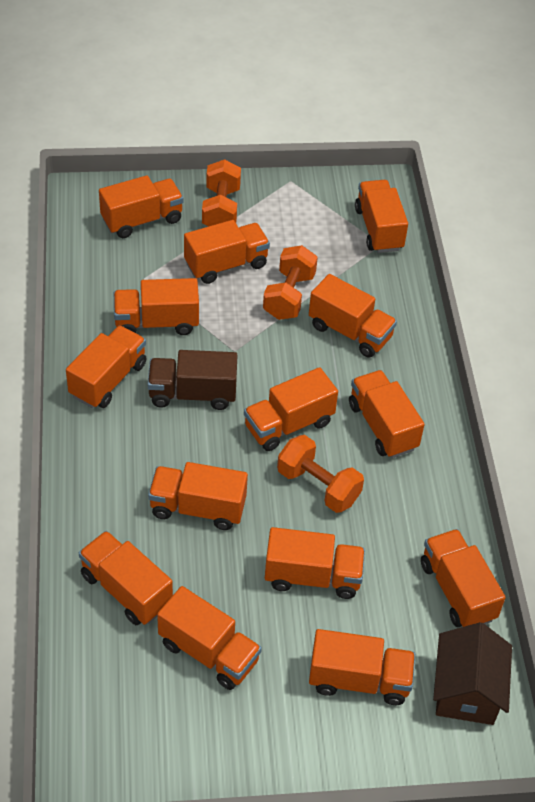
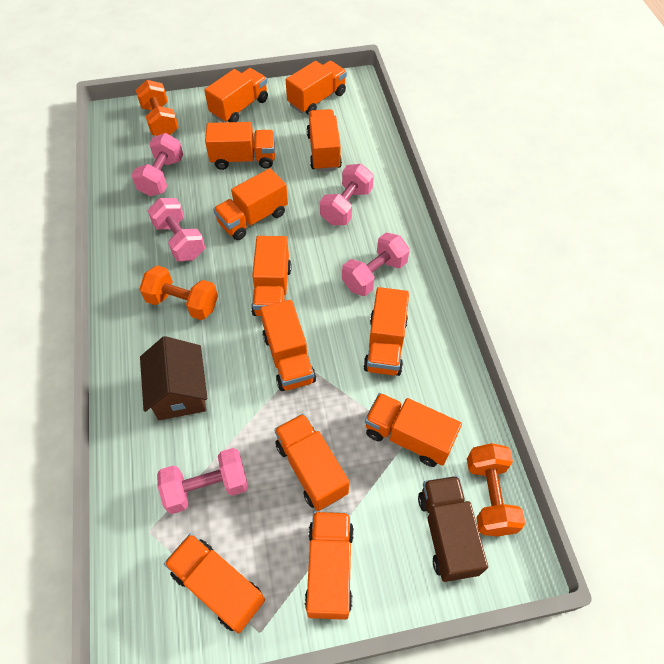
orange truck: 14 -> 12
pink dumbbell: 0 -> 5

